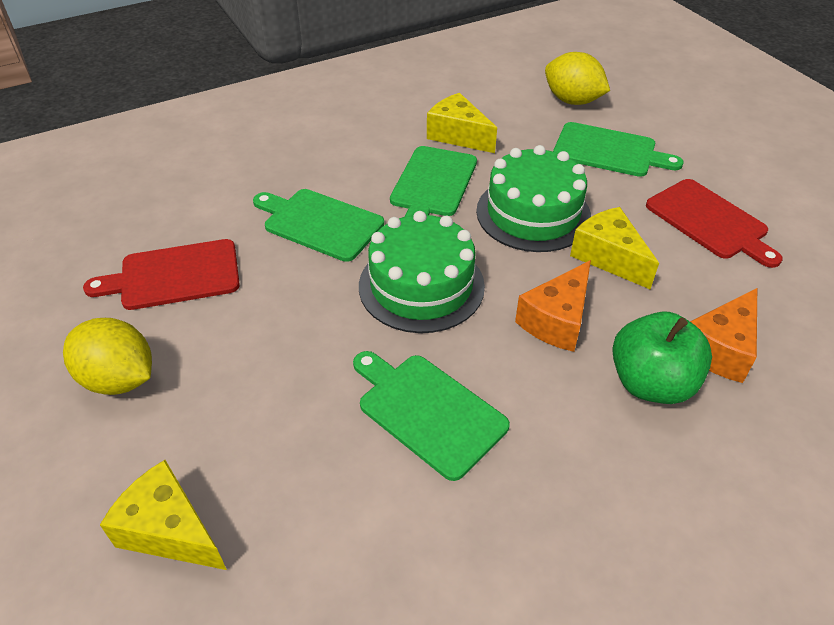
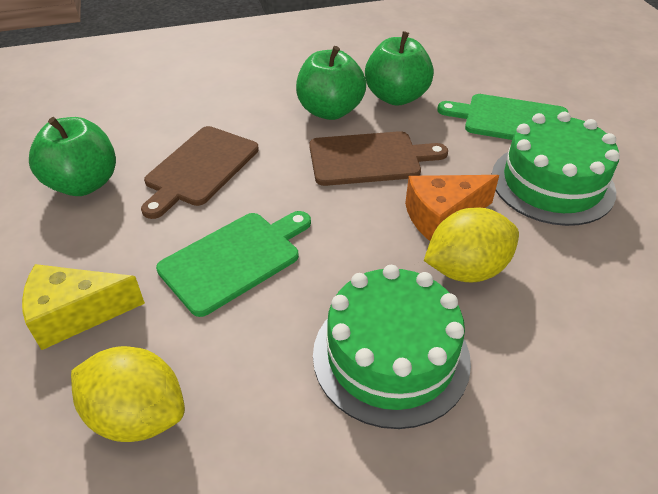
brown cutting board: 0 -> 2
green apple: 1 -> 3
green cutting board: 4 -> 2
orange cheese: 2 -> 1
red cutting board: 2 -> 0
yellow cheese: 3 -> 1

